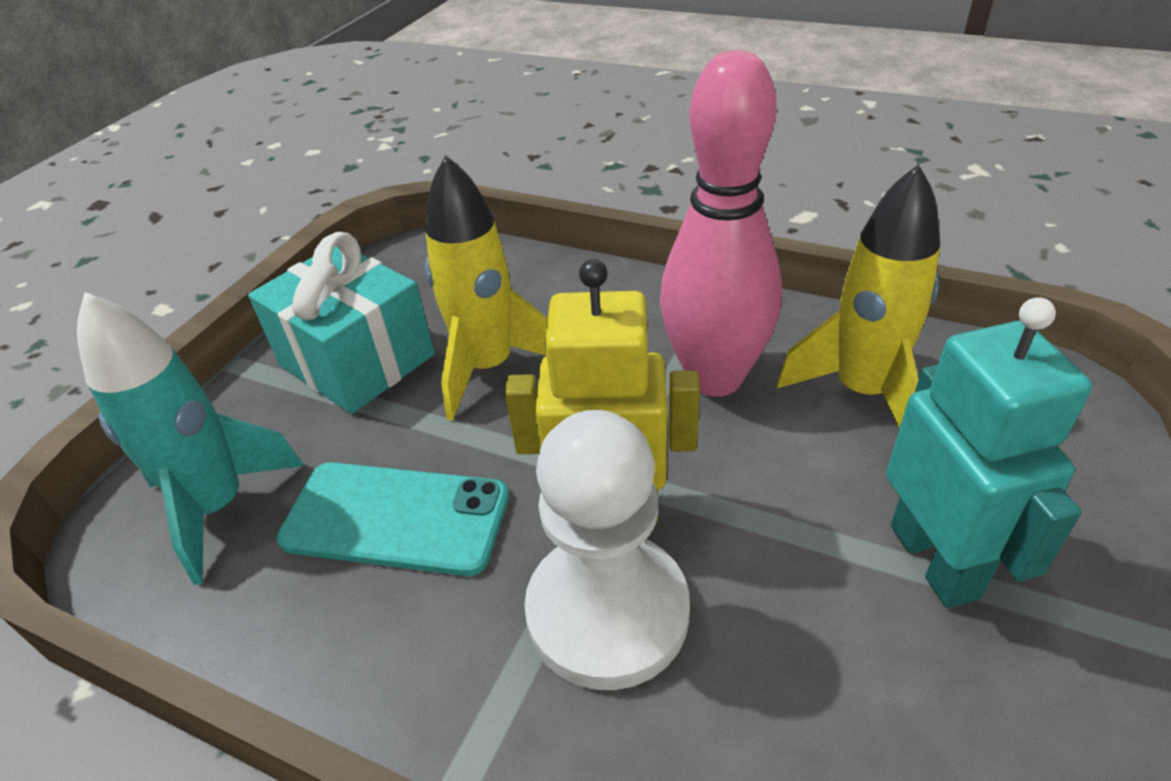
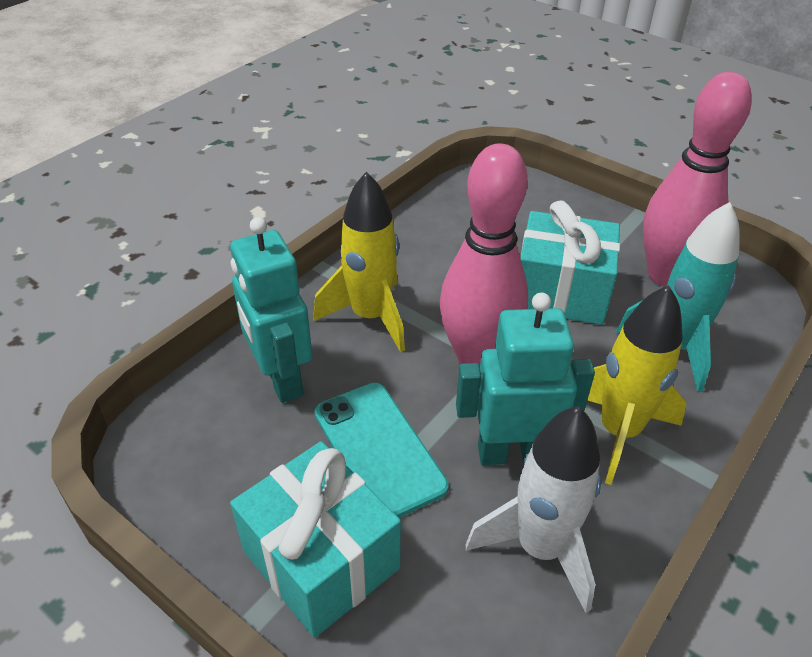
pink bowling pin: 1 -> 2
turquoise gift: 1 -> 2
turquoise robot: 1 -> 2
white pawn: 1 -> 0
white rocket: 0 -> 1
yellow robot: 1 -> 0

